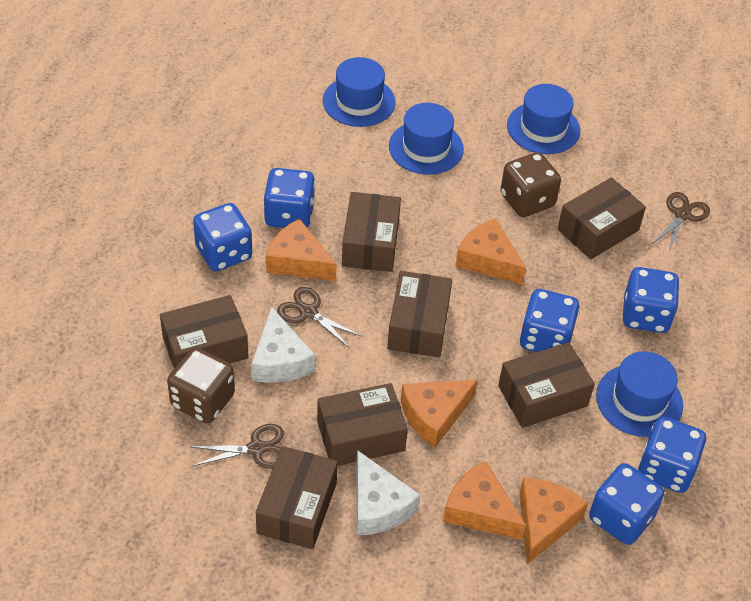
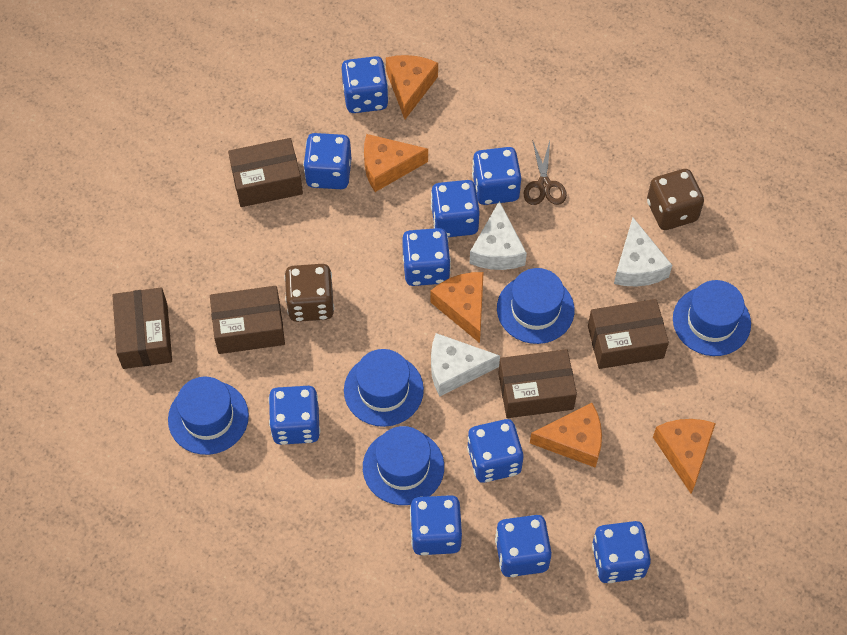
blue dice: 6 -> 10
blue hat: 4 -> 5
brown box: 7 -> 5
brown scissors: 3 -> 1
white cheese: 2 -> 3

